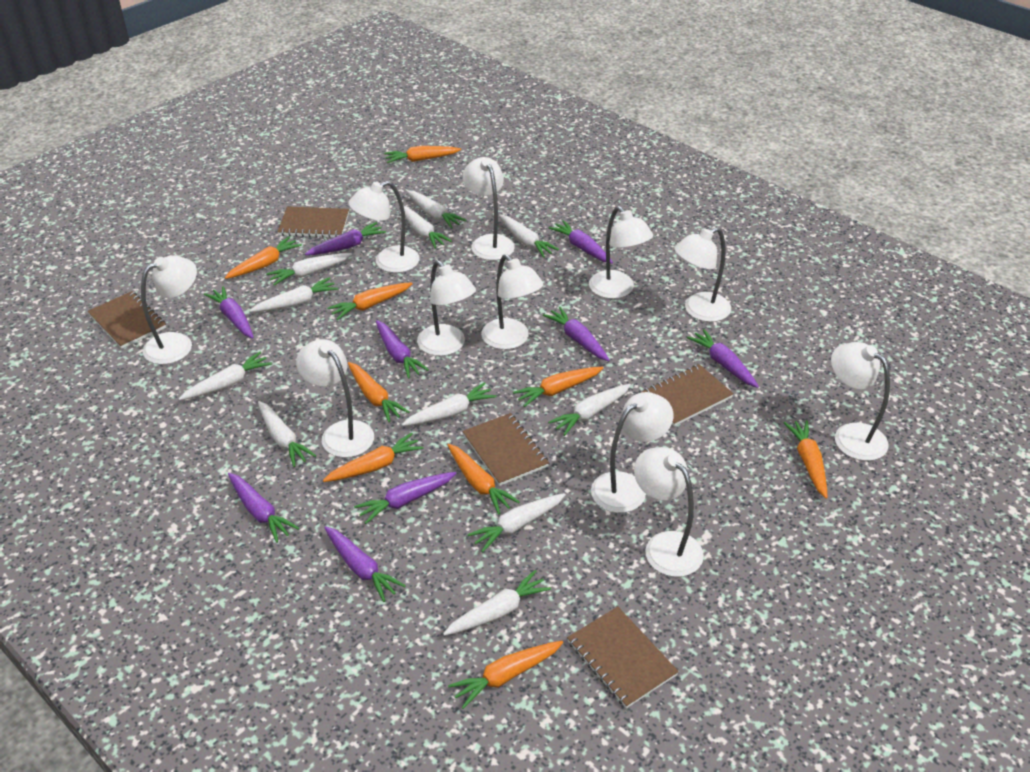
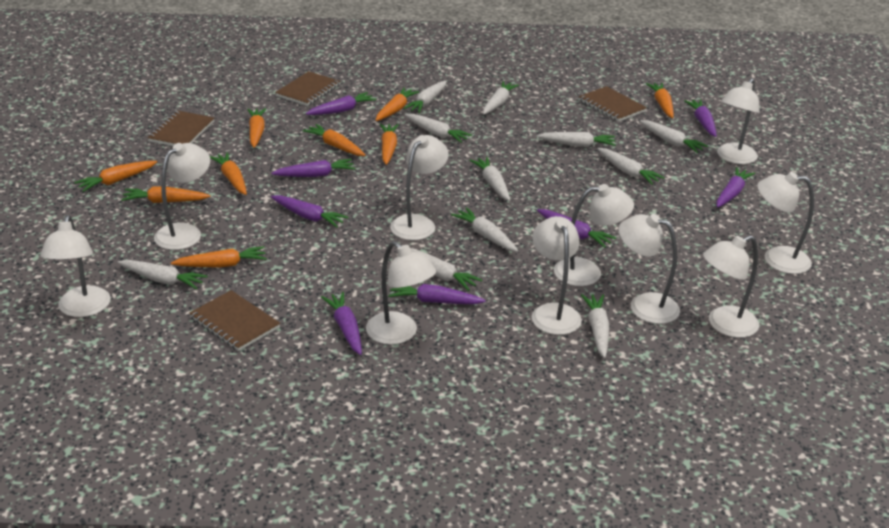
brown notebook: 5 -> 4
purple carrot: 9 -> 8
white lamp: 11 -> 10

